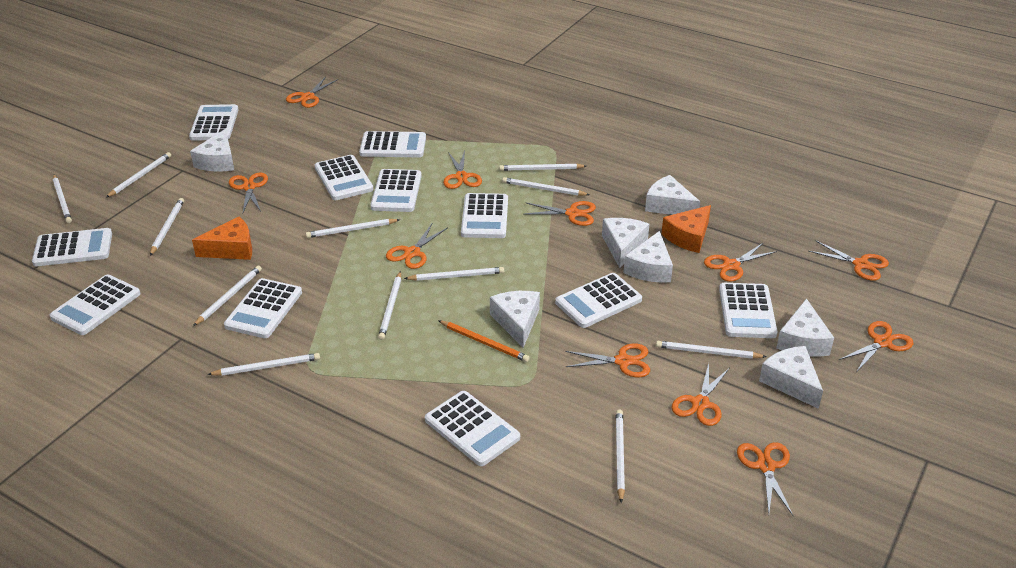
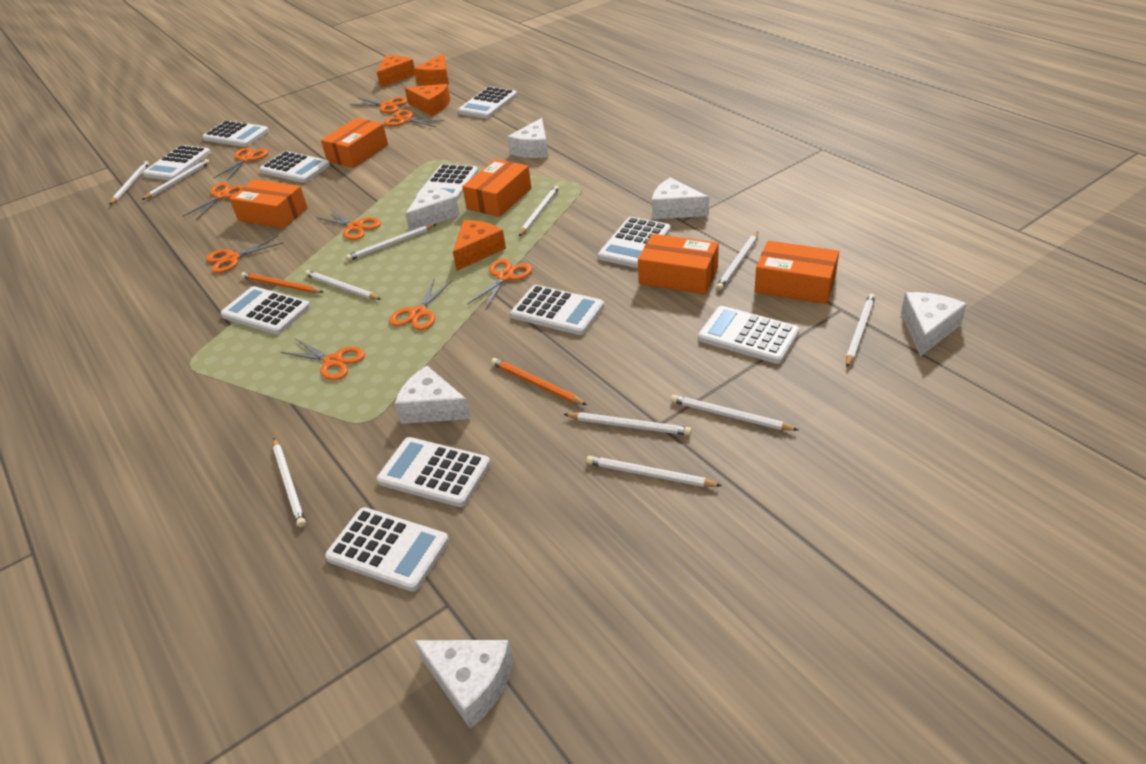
orange box: 0 -> 5
orange cheese: 2 -> 4
orange pencil: 1 -> 2
orange scissors: 11 -> 9
white cheese: 7 -> 6
white pencil: 12 -> 11

